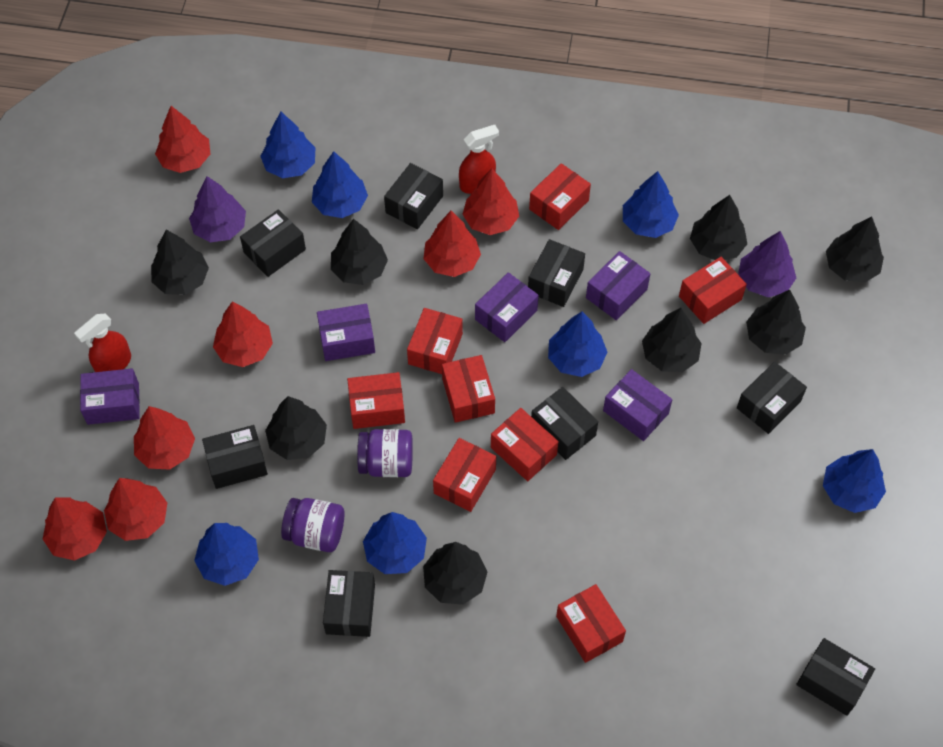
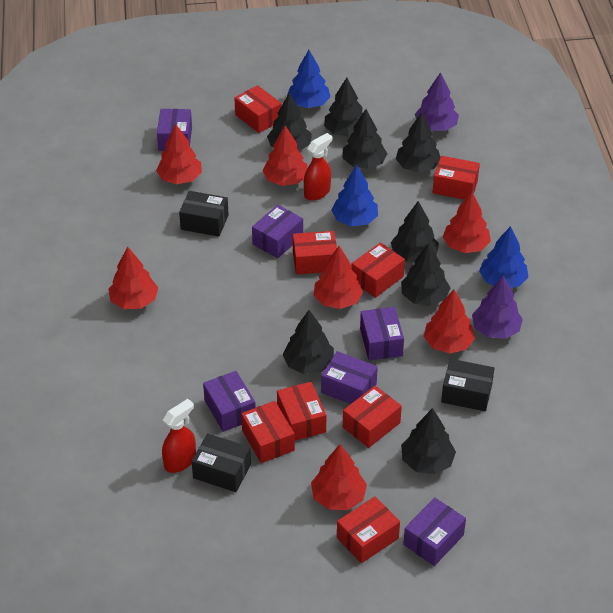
black box: 8 -> 3
blue tree: 7 -> 3
purple box: 5 -> 6
purple jar: 2 -> 0

